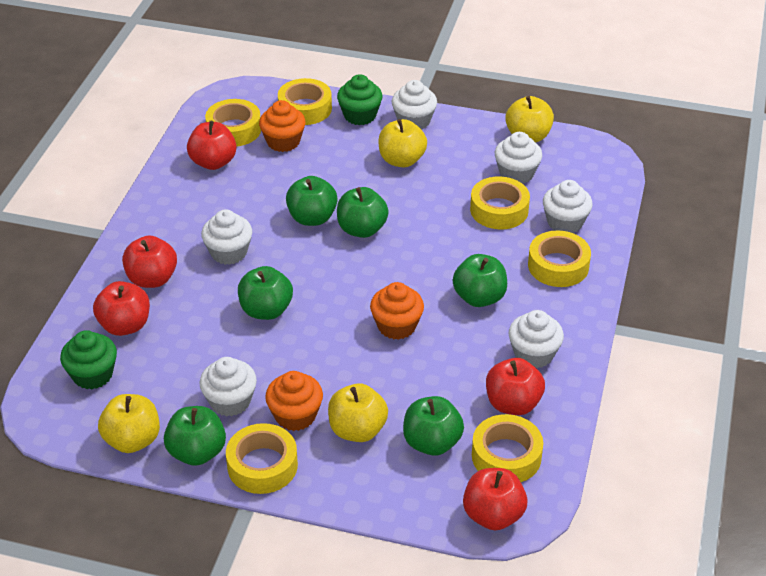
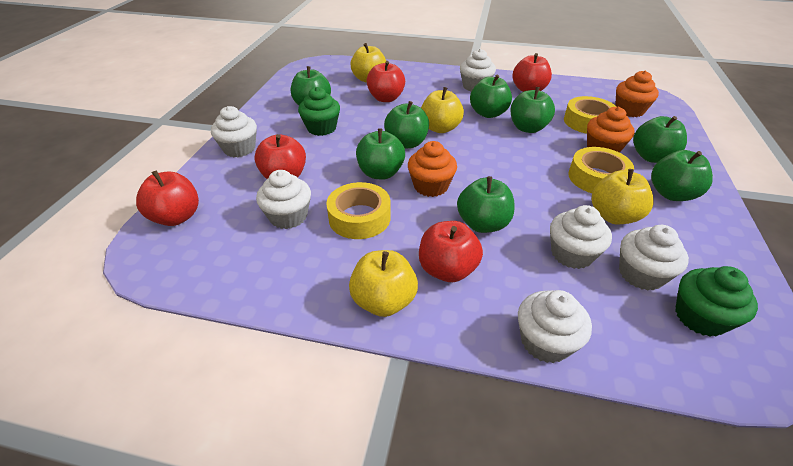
green apple: 6 -> 8
yellow tape: 6 -> 3

